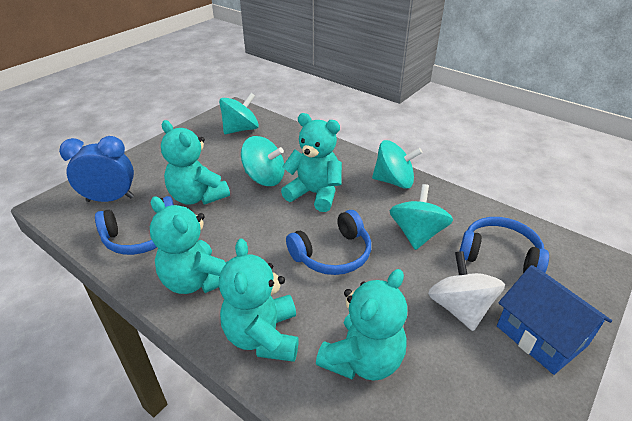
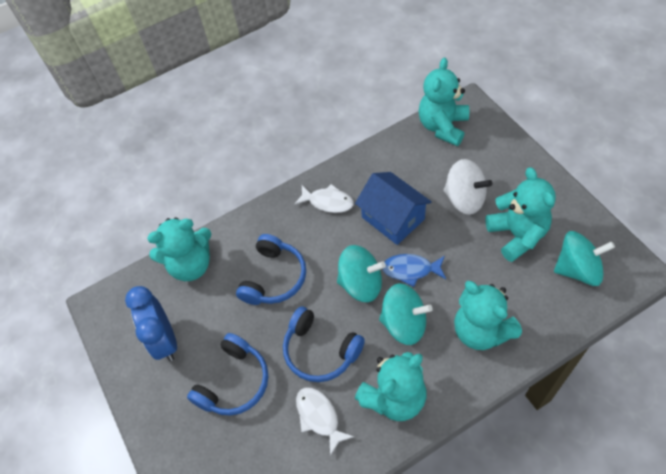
blue fish: 0 -> 1
turquoise spinning top: 4 -> 3
white fish: 0 -> 2

